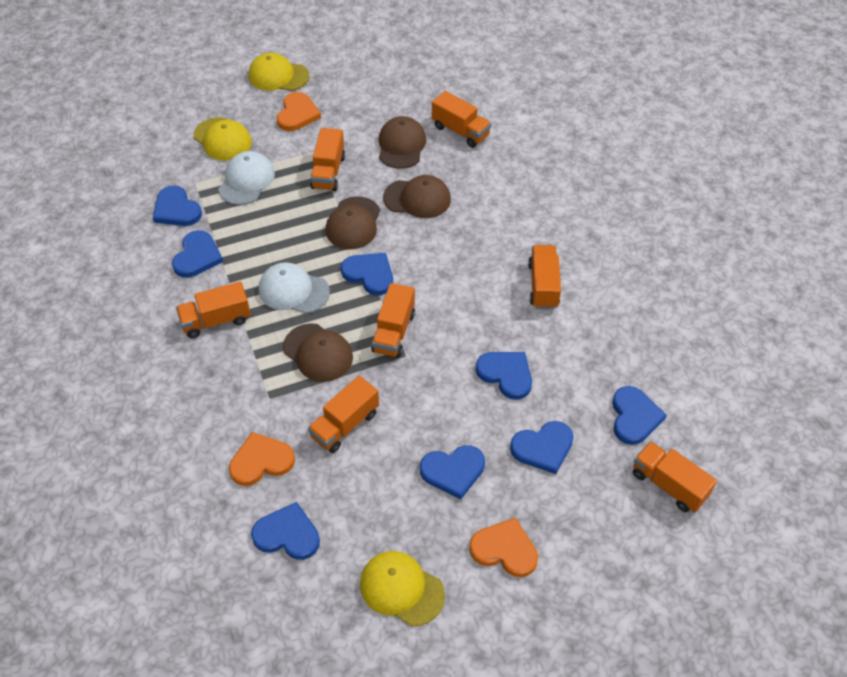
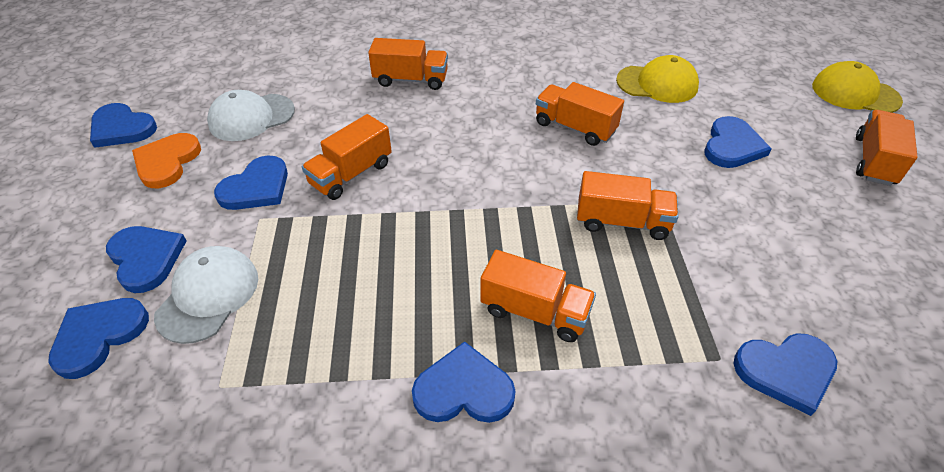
blue heart: 8 -> 7
brown cap: 4 -> 0
orange heart: 3 -> 1
orange truck: 7 -> 6
yellow cap: 3 -> 2

